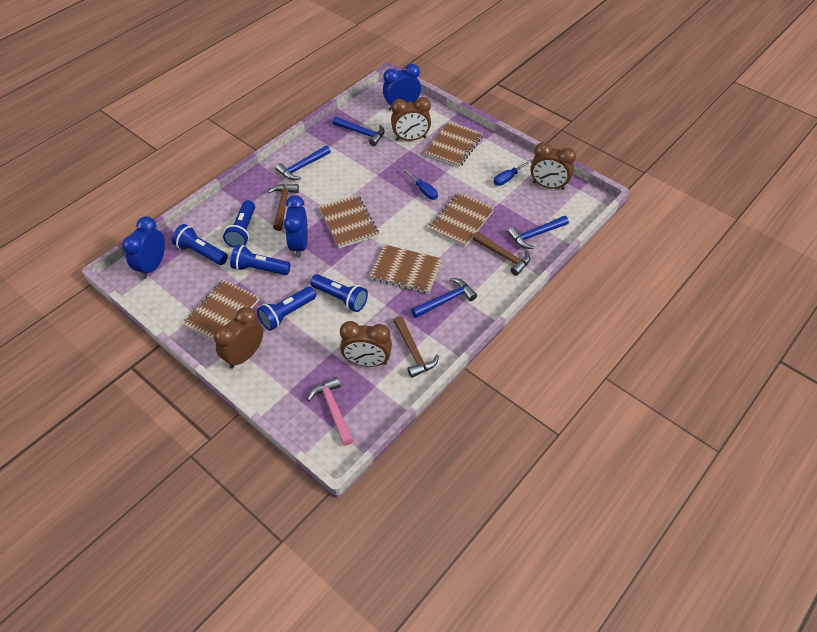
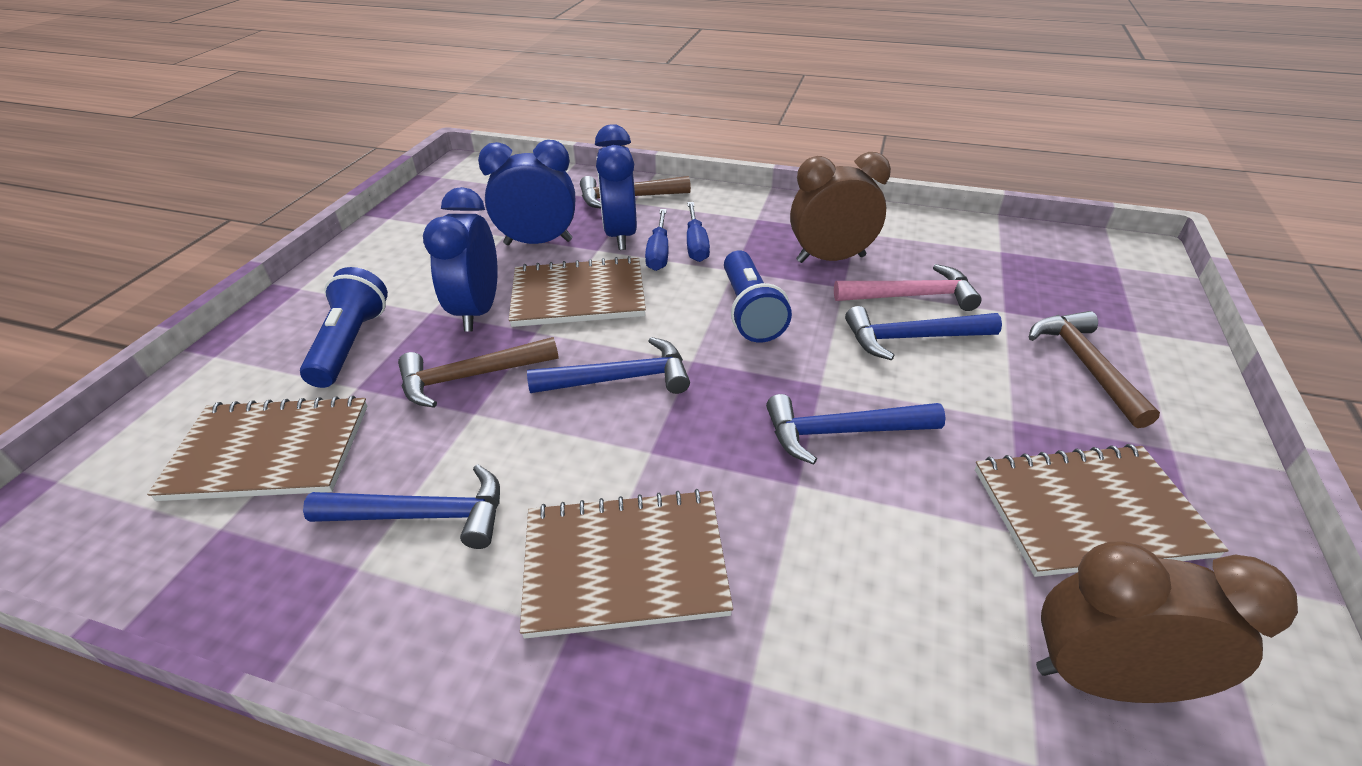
blue flashlight: 5 -> 2
brown clock: 4 -> 2
brown notebook: 5 -> 4

